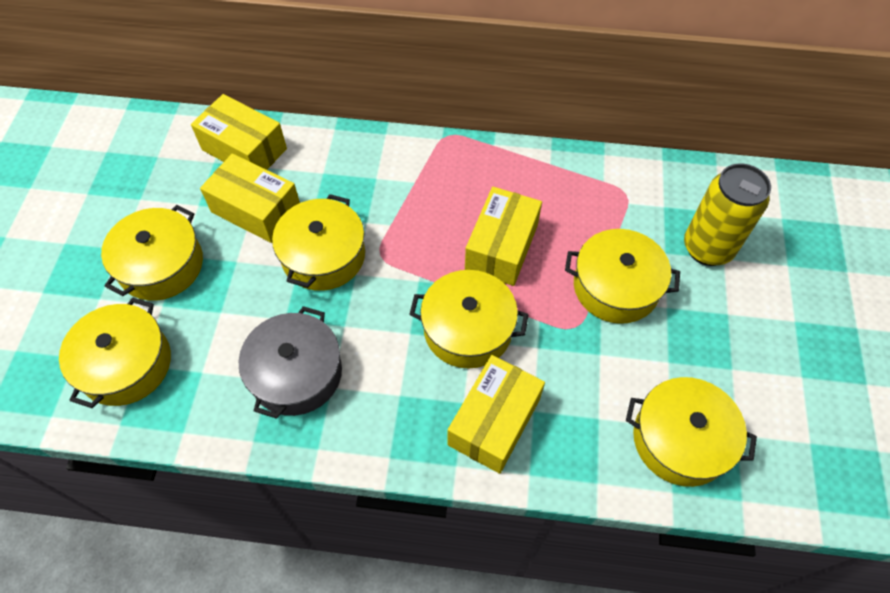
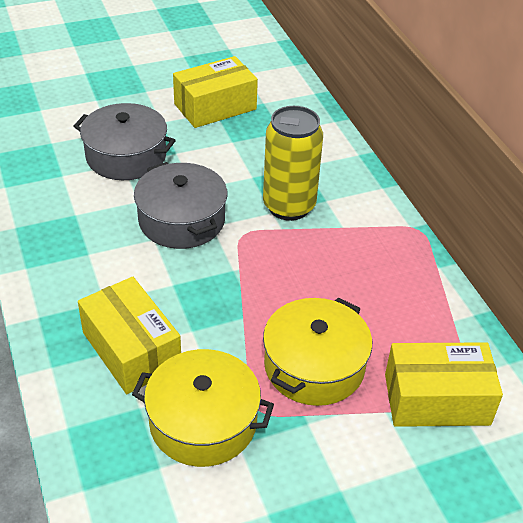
grey pot: 1 -> 2
yellow box: 4 -> 3
yellow pot: 6 -> 2

